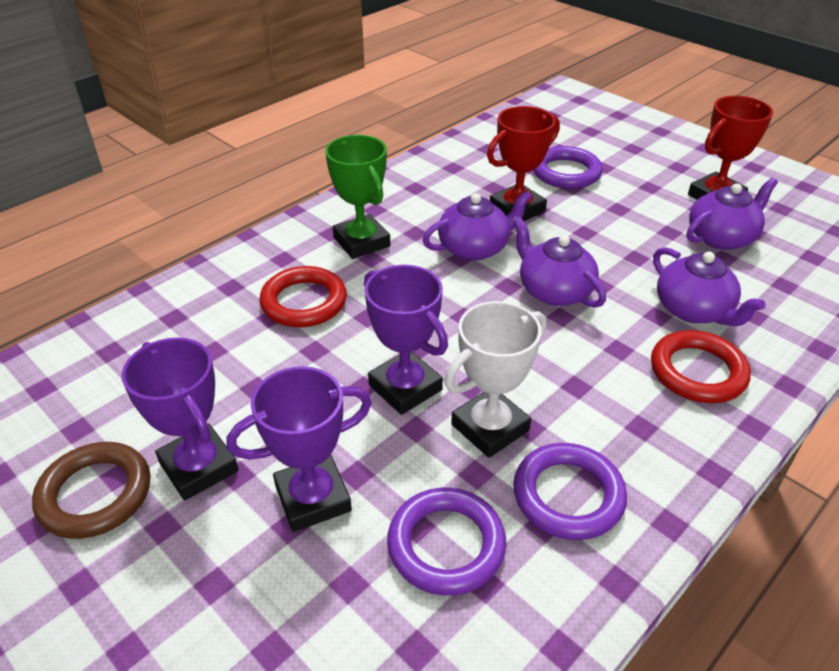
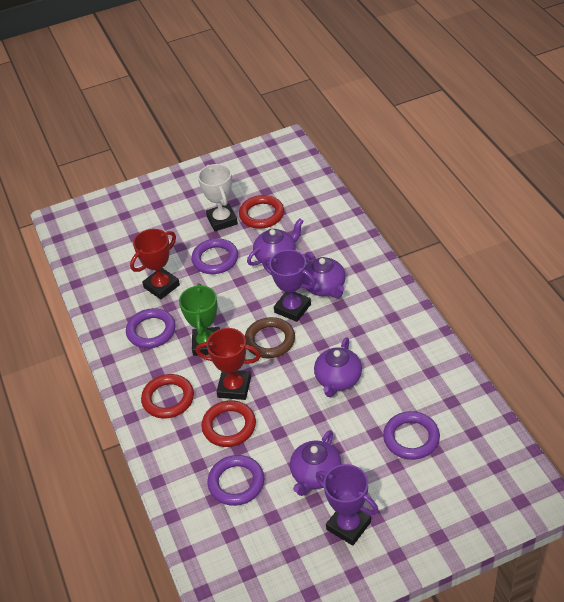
purple ring: 3 -> 4
purple trophy: 3 -> 2
red ring: 2 -> 3

